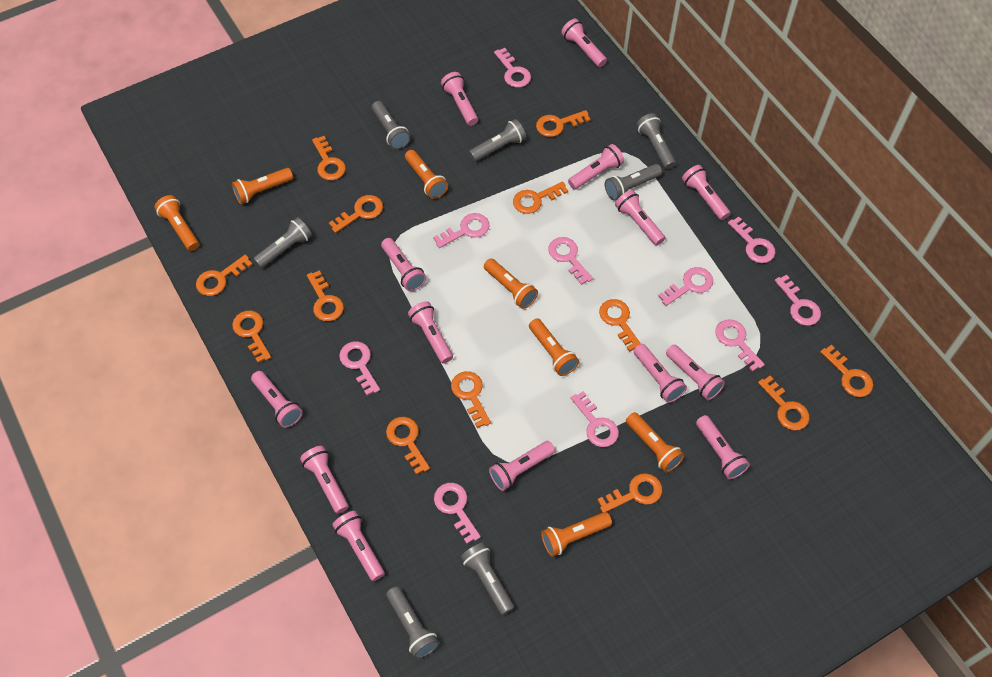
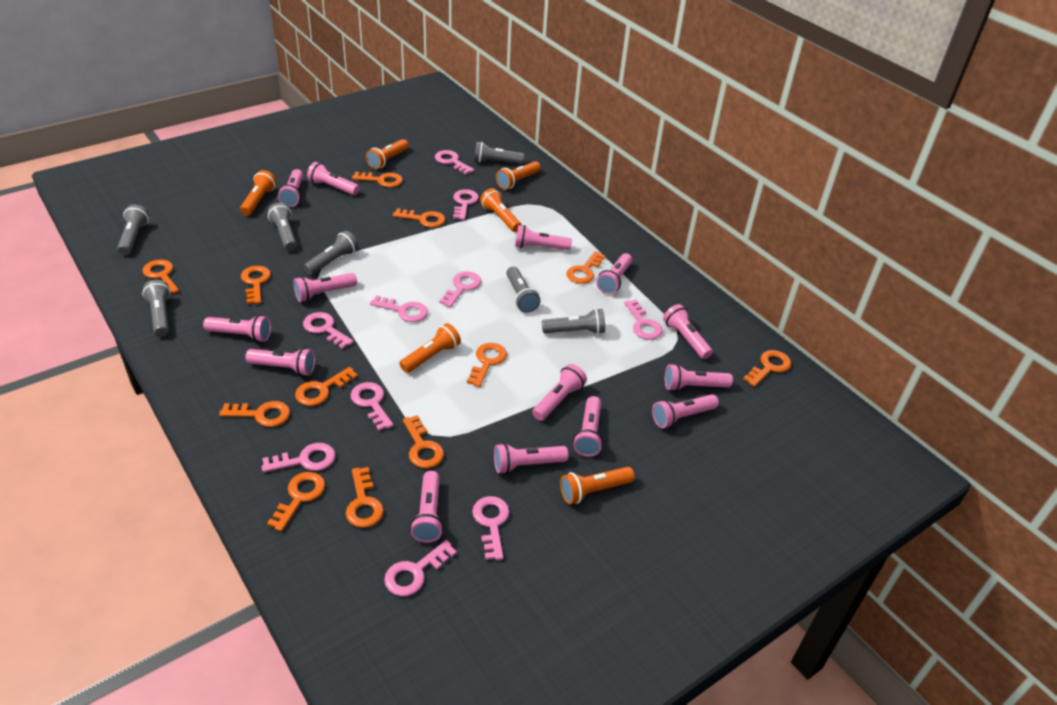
orange flashlight: 7 -> 6
orange key: 13 -> 12

